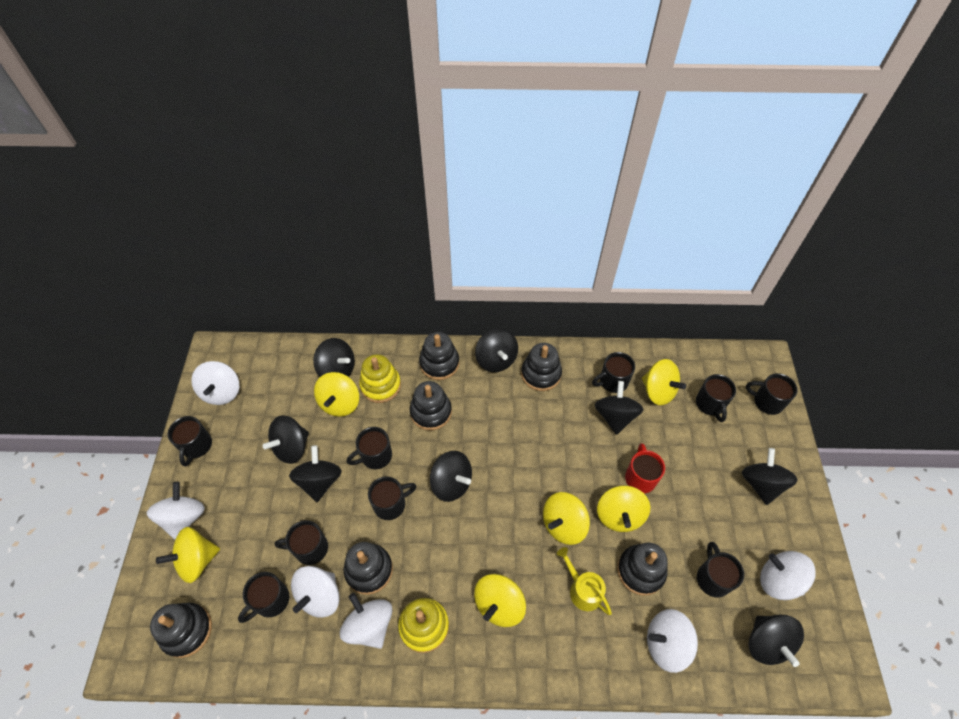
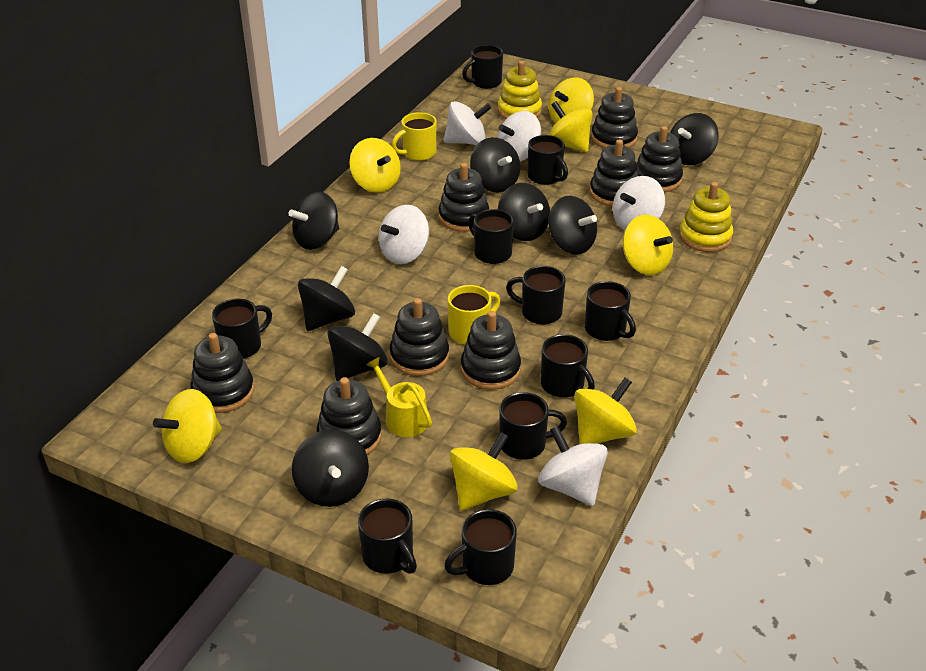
black mug: 9 -> 10
black stacking toy: 6 -> 8
red mug: 1 -> 0
white spinning top: 6 -> 5
yellow mug: 0 -> 2
yellow spinning top: 6 -> 7

